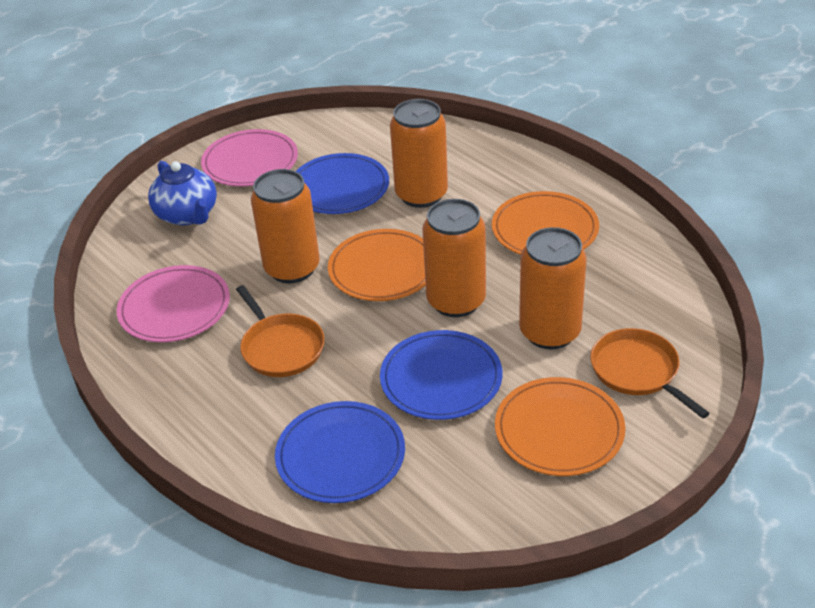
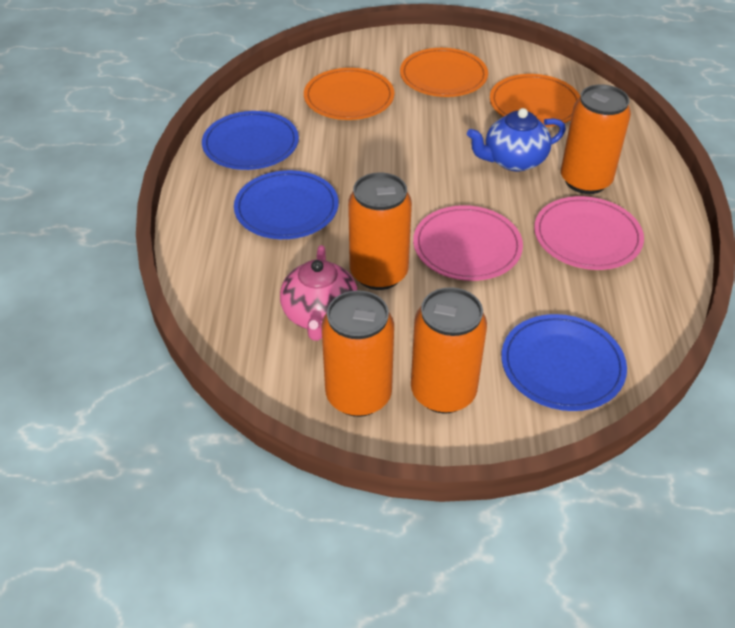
orange pan: 2 -> 0
pink teapot: 0 -> 1

